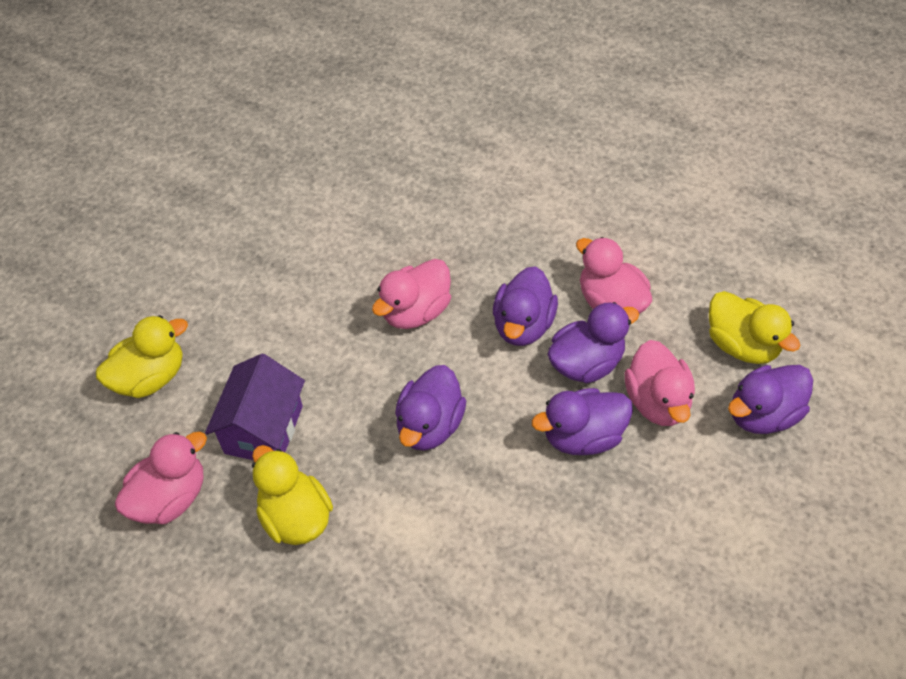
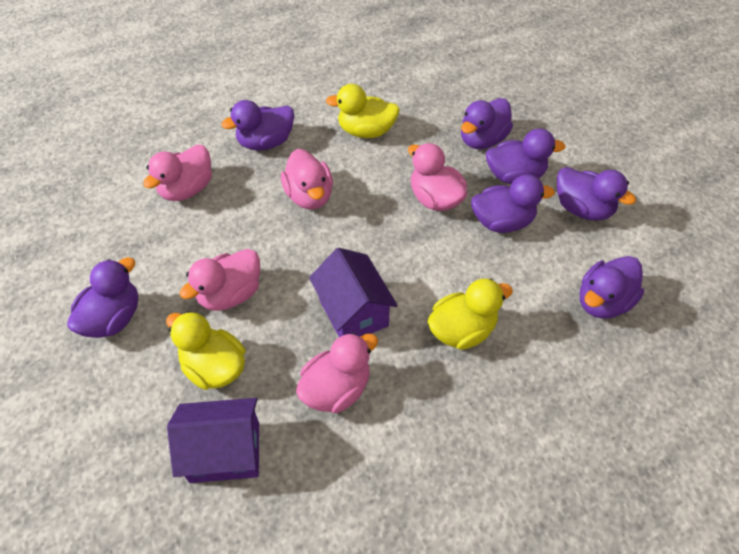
pink duck: 4 -> 5
purple duck: 5 -> 7
purple house: 1 -> 2

